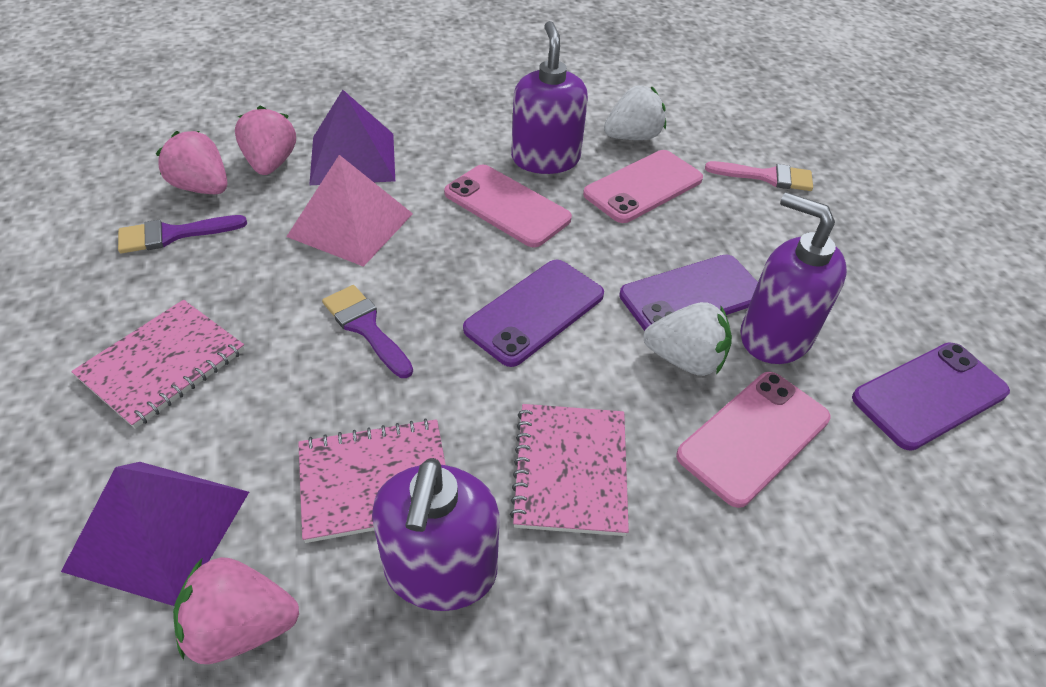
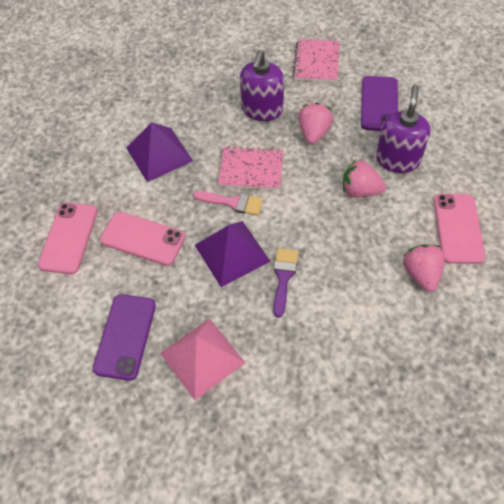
pink notebook: 3 -> 2
purple brush: 2 -> 1
purple phone: 3 -> 2
purple soap dispenser: 3 -> 2
white strawberry: 2 -> 0

